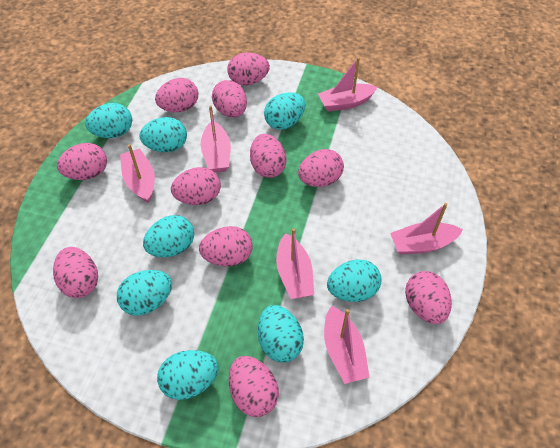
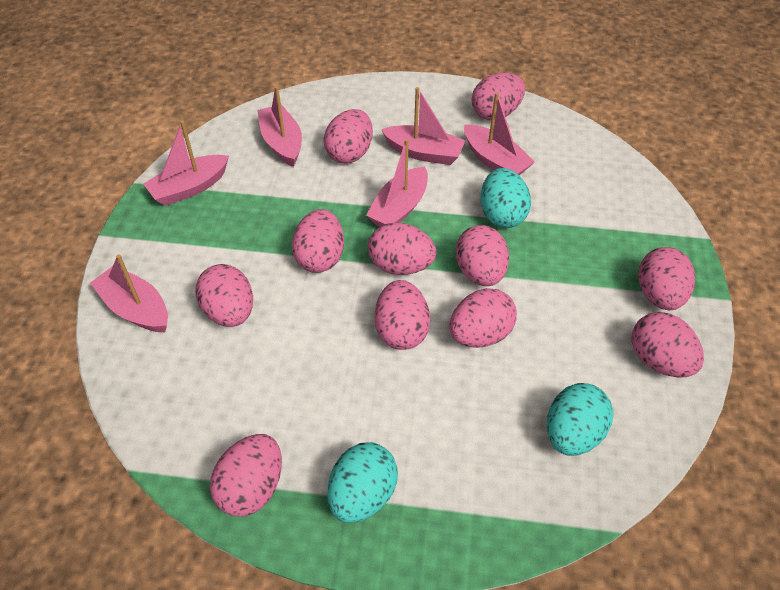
turquoise egg: 8 -> 3

